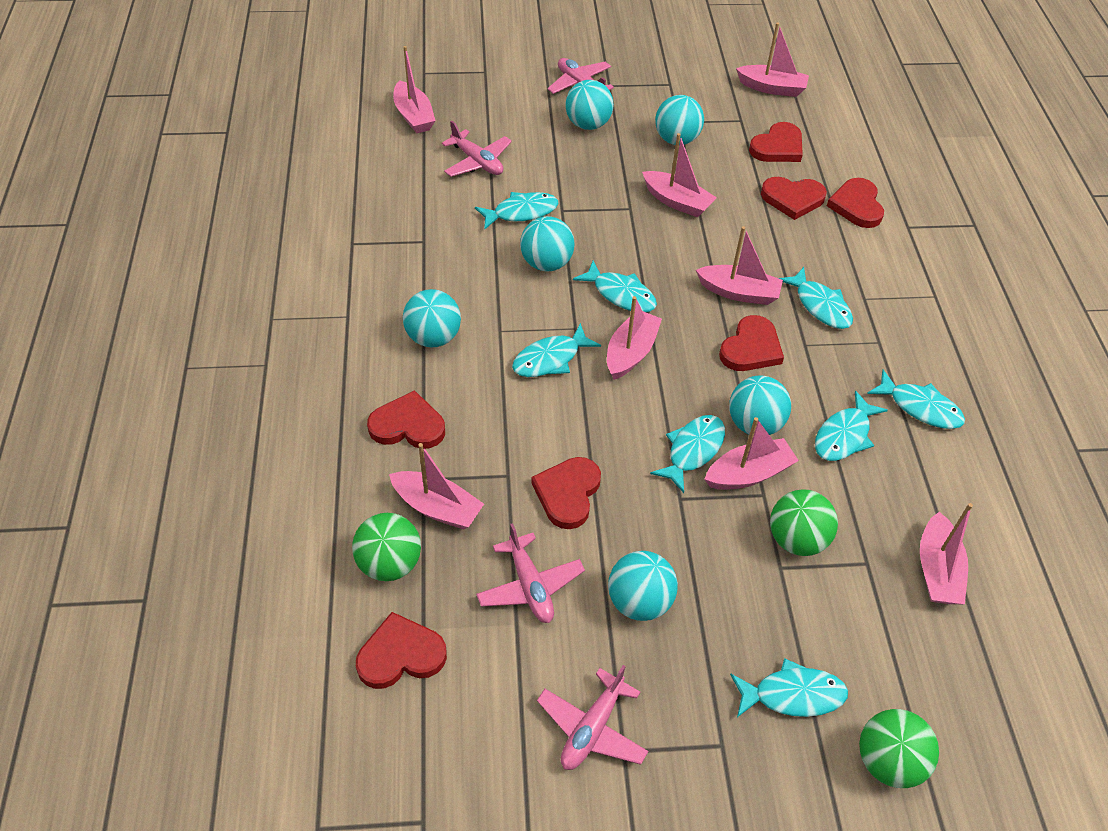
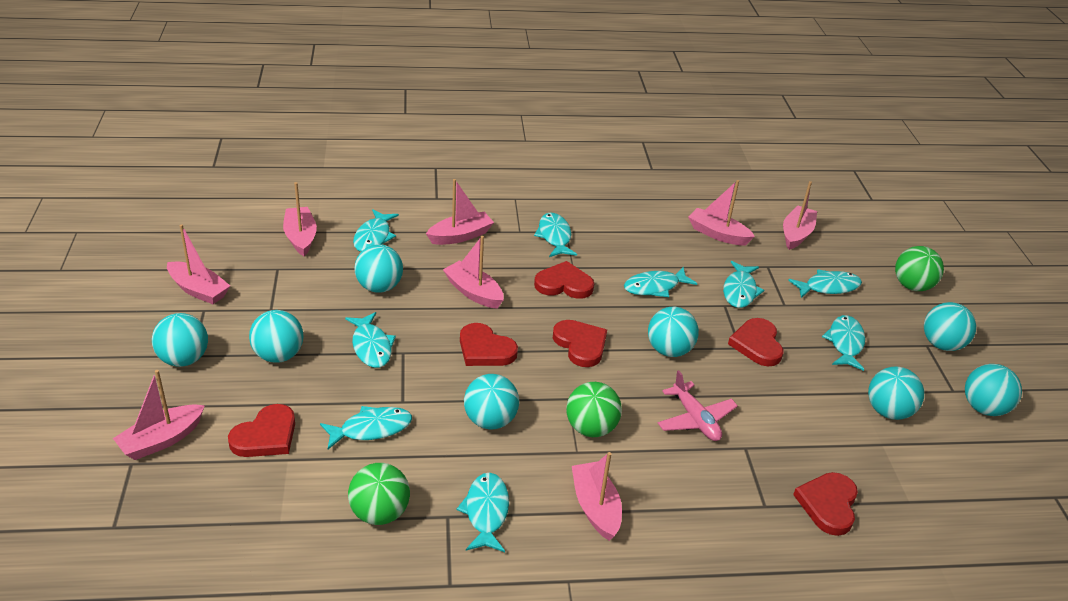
pink plane: 4 -> 1
red heart: 7 -> 6
turquoise ball: 6 -> 8
turquoise fish: 8 -> 9

